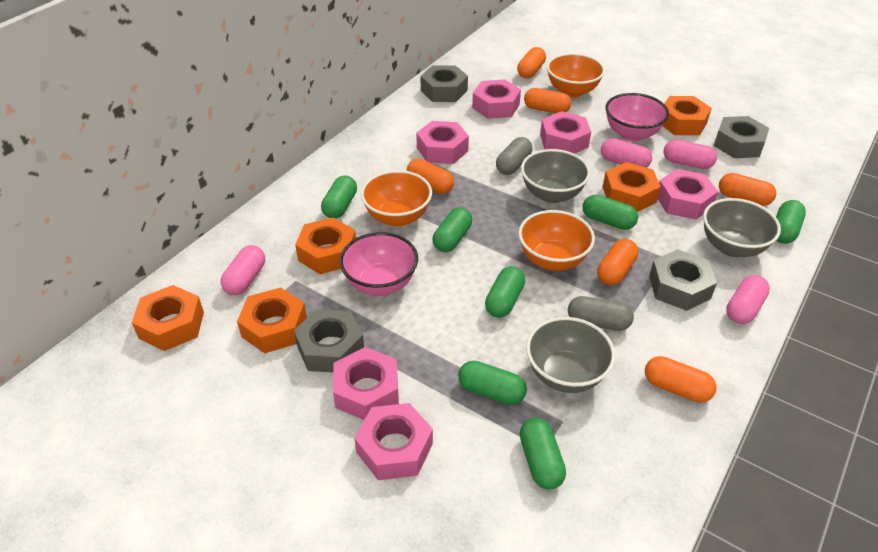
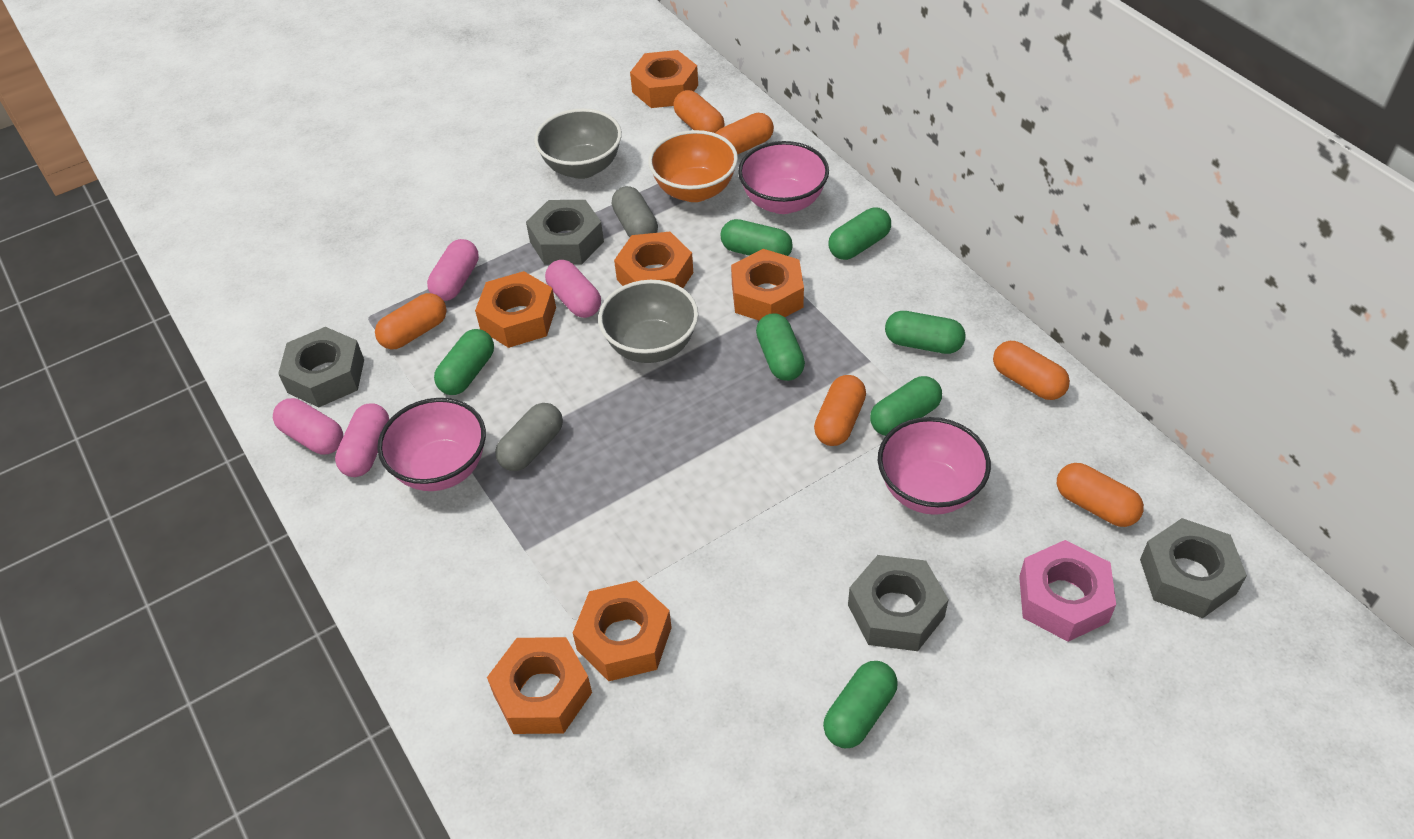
grey bowl: 3 -> 2
orange bowl: 3 -> 1
orange nut: 5 -> 6
pink bowl: 2 -> 3
pink nut: 6 -> 1

